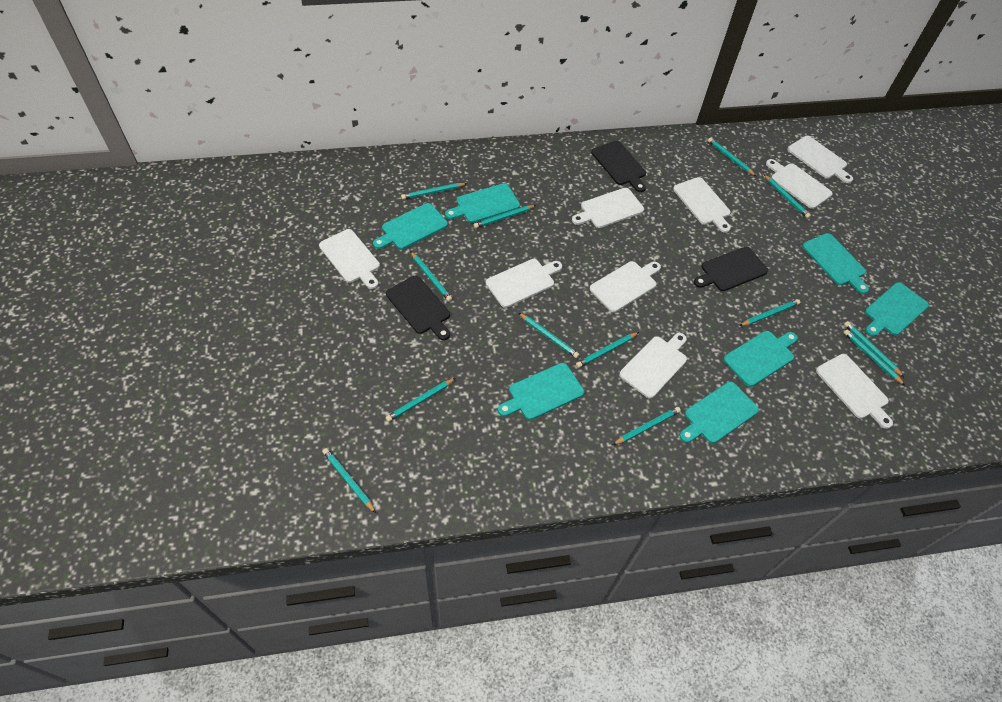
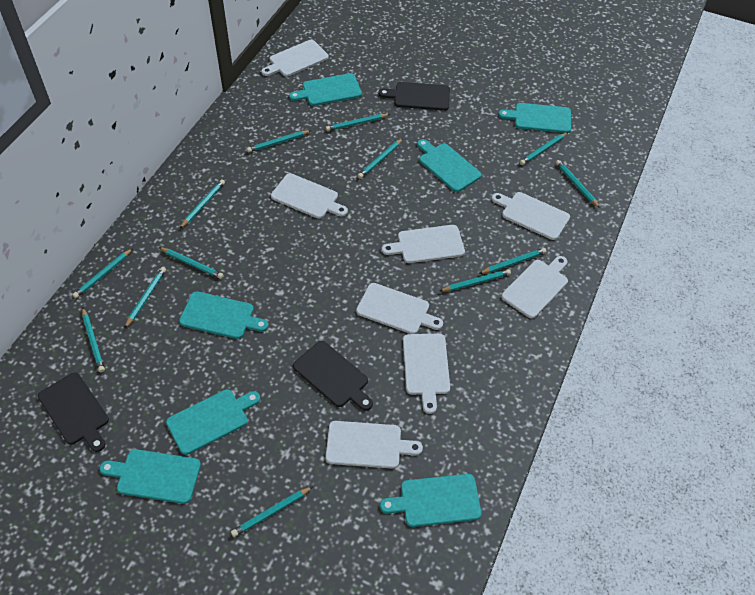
white cutting board: 9 -> 8

